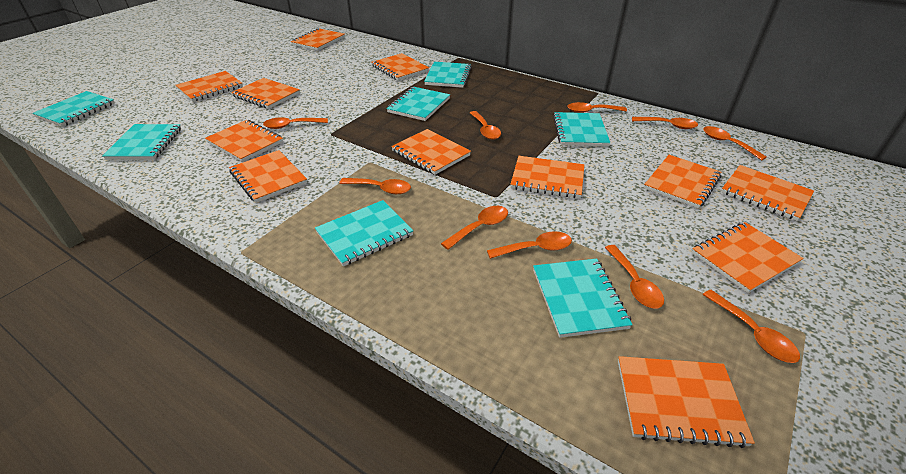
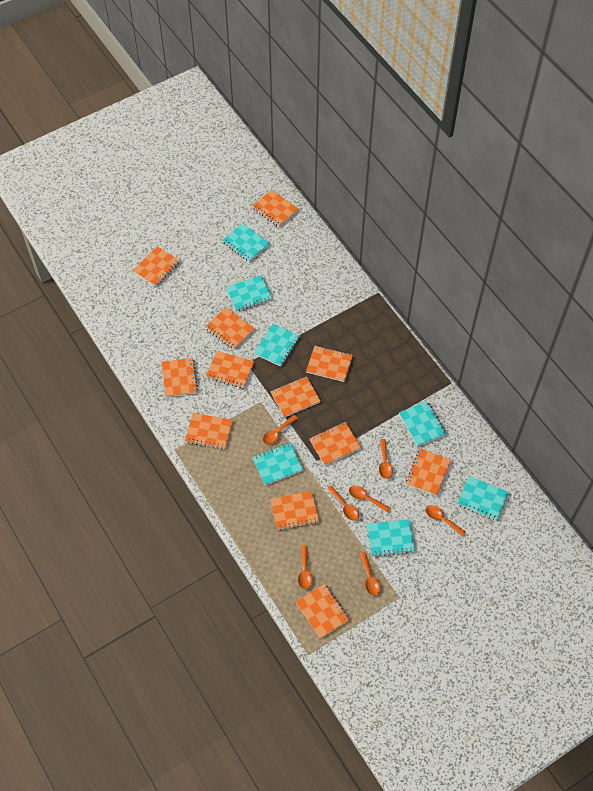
orange spoon: 10 -> 7

